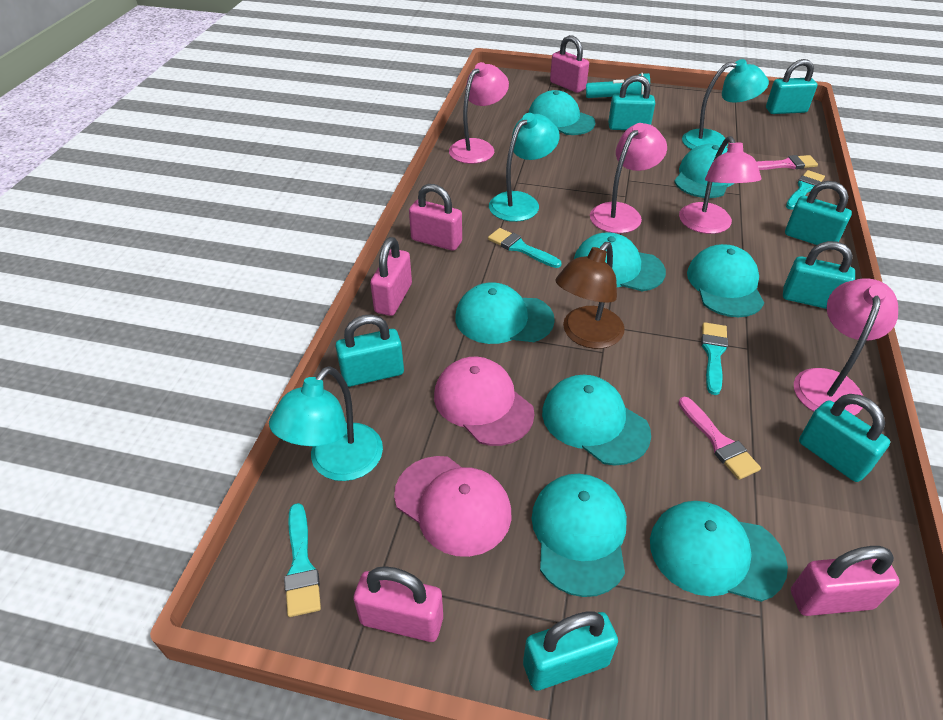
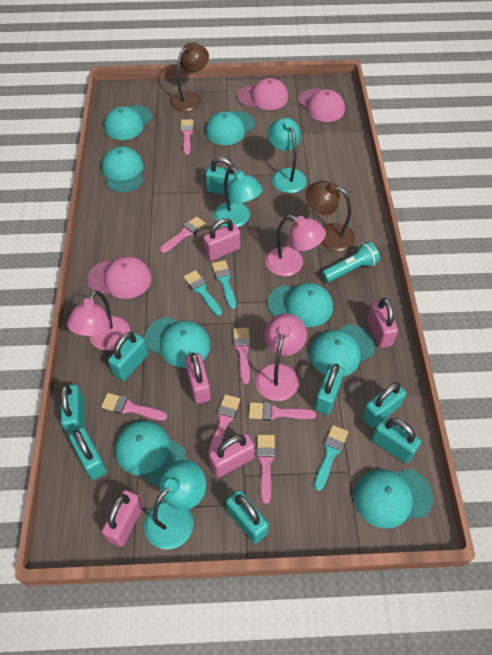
brown lamp: 1 -> 2
pink brush: 2 -> 7
pink cap: 2 -> 3
pink lamp: 4 -> 3
turquoise brush: 4 -> 3
turquoise padlock: 7 -> 8

